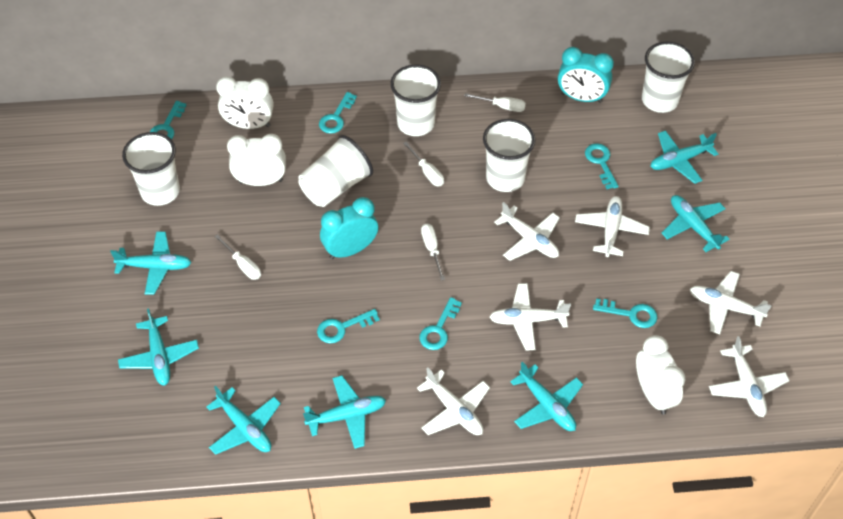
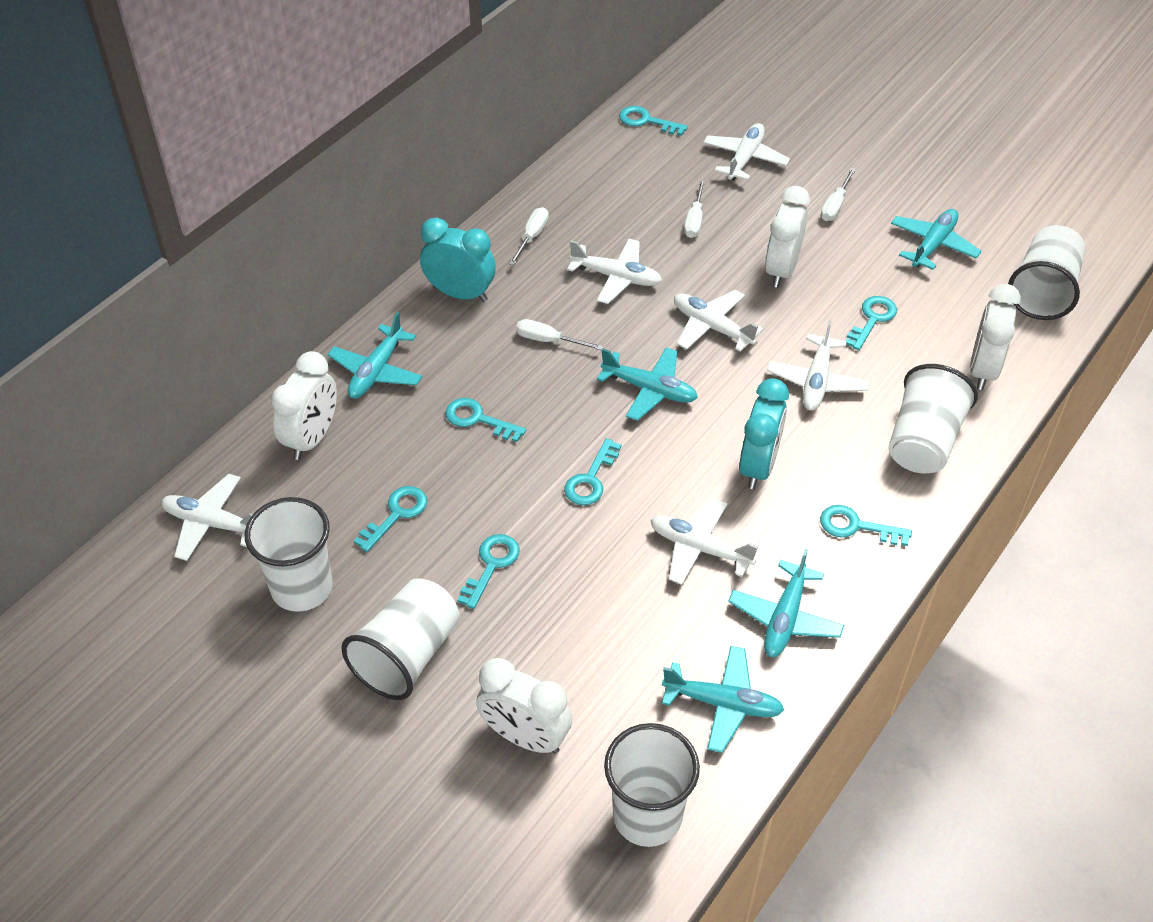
turquoise key: 6 -> 7
turquoise plane: 7 -> 5
white clock: 3 -> 4

